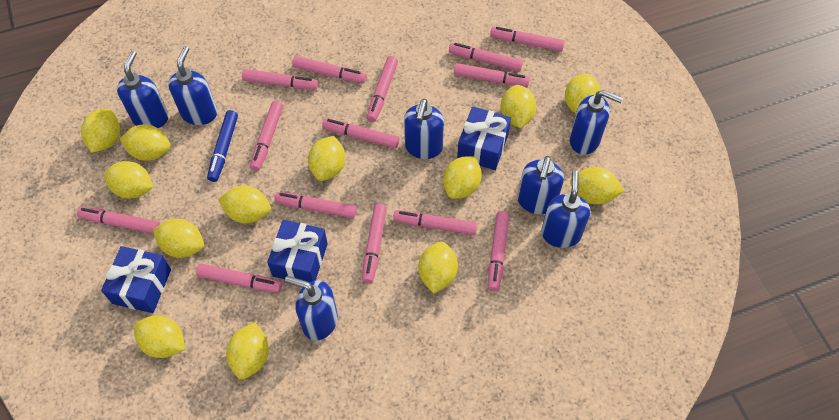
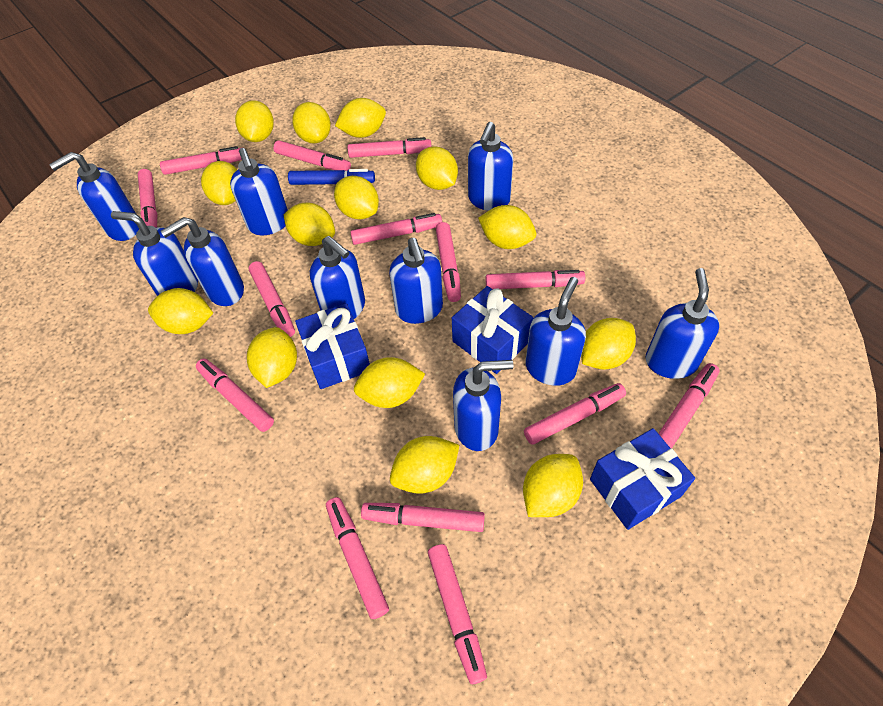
blue soap dispenser: 7 -> 10
yellow lemon: 13 -> 14

